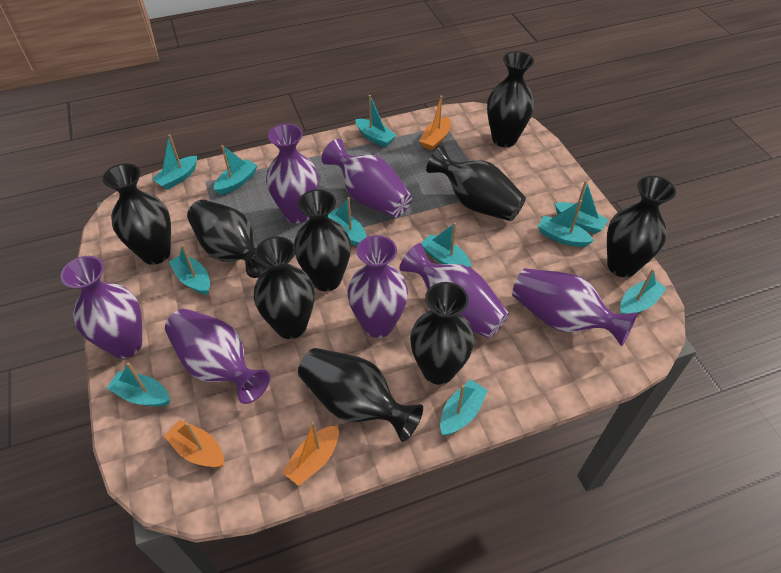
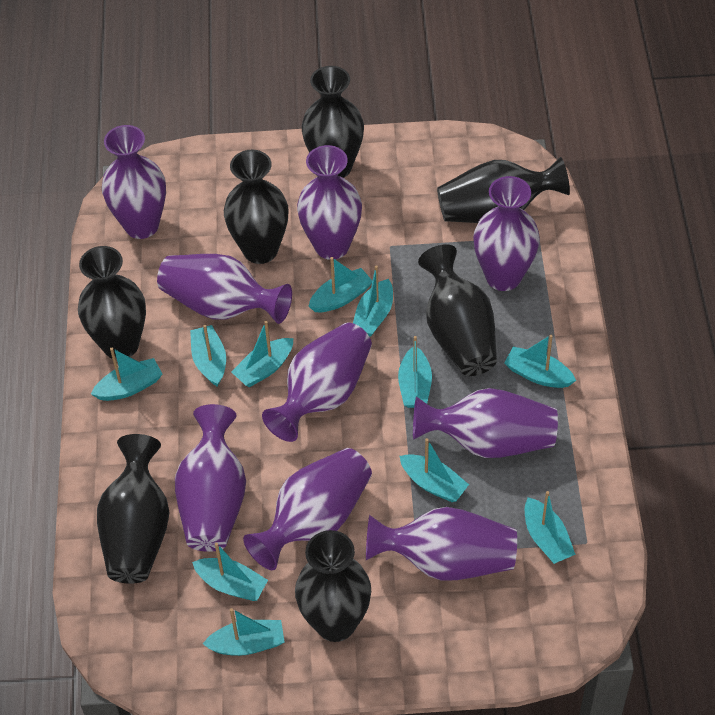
black vase: 9 -> 7
orange boat: 3 -> 0
purple vase: 7 -> 9

